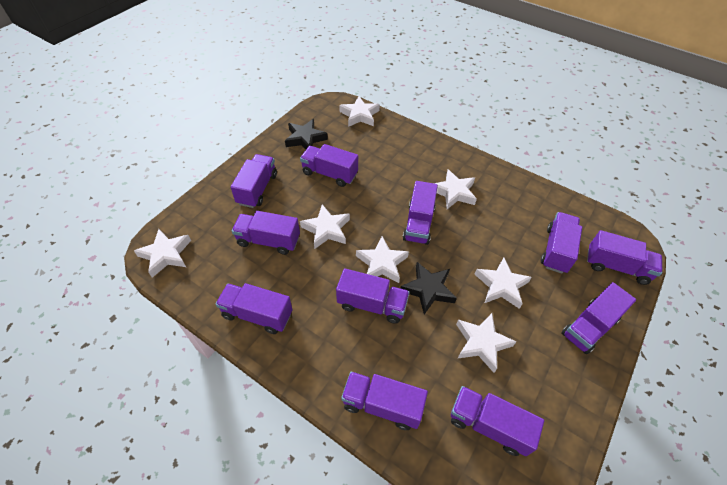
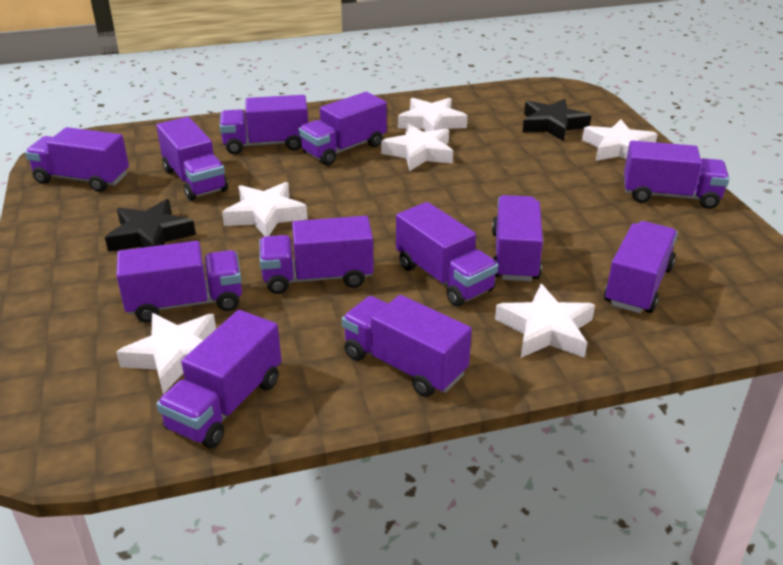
purple truck: 11 -> 12
white star: 7 -> 6

